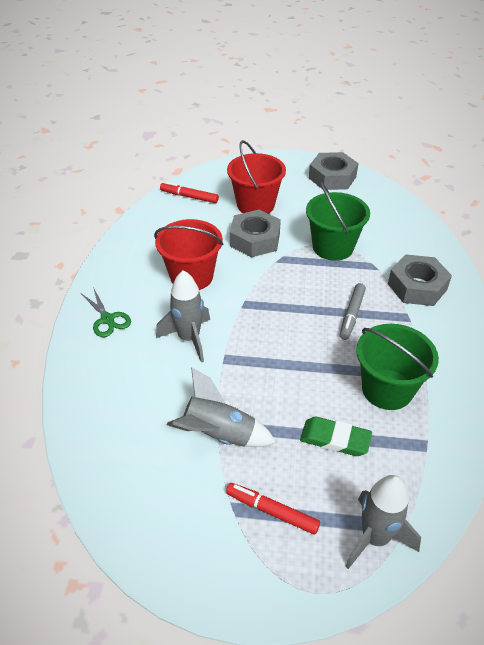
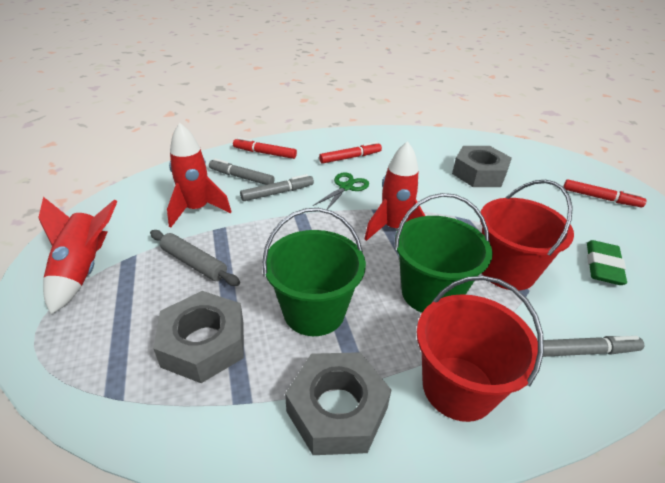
grey marker: 1 -> 3
grey rocket: 3 -> 0
grey rolling pin: 0 -> 1
red marker: 2 -> 3
red rocket: 0 -> 3

